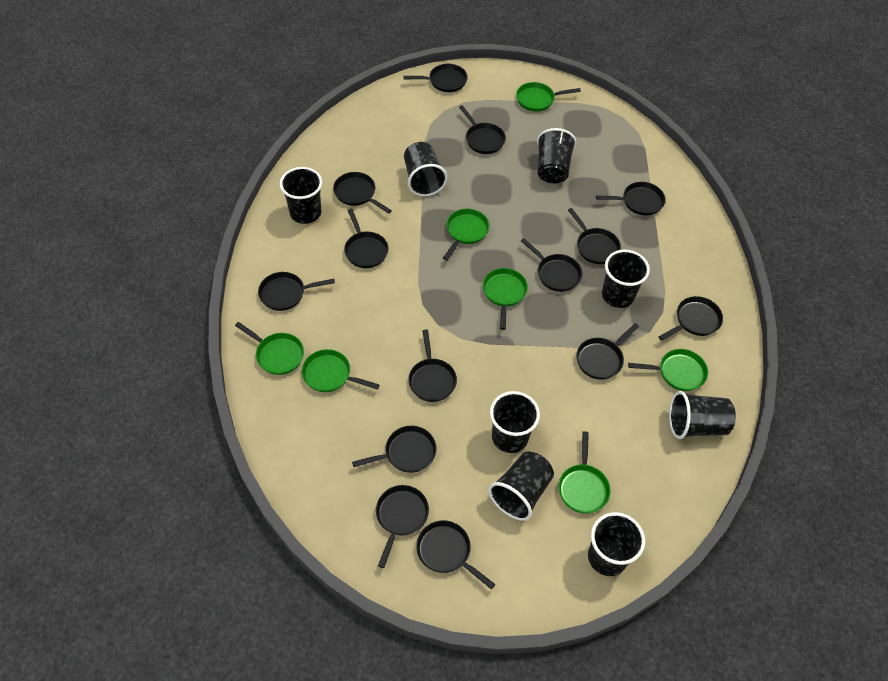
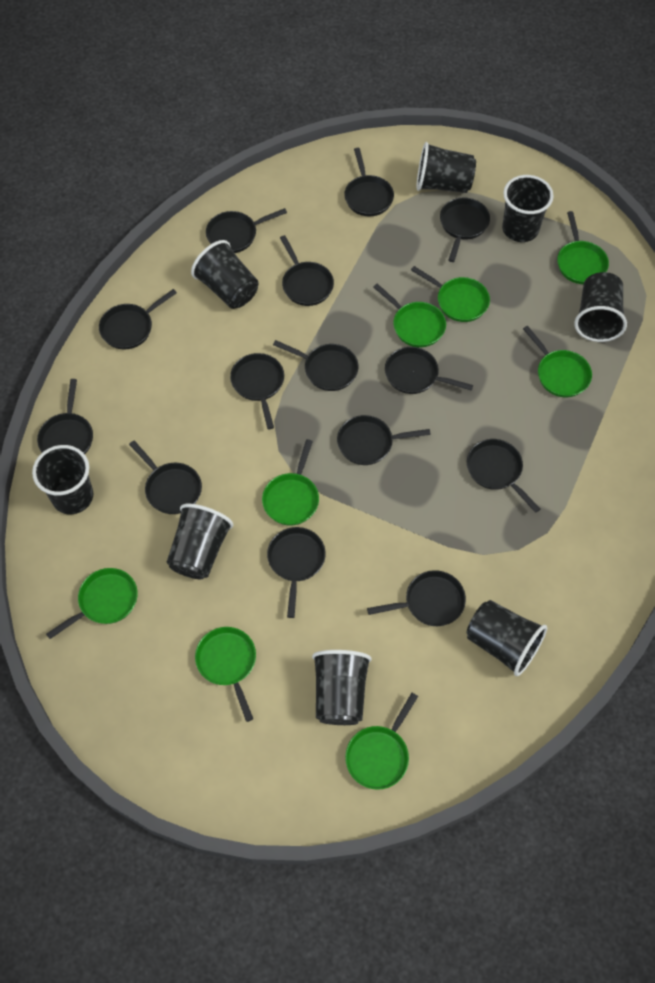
green pan: 7 -> 8

